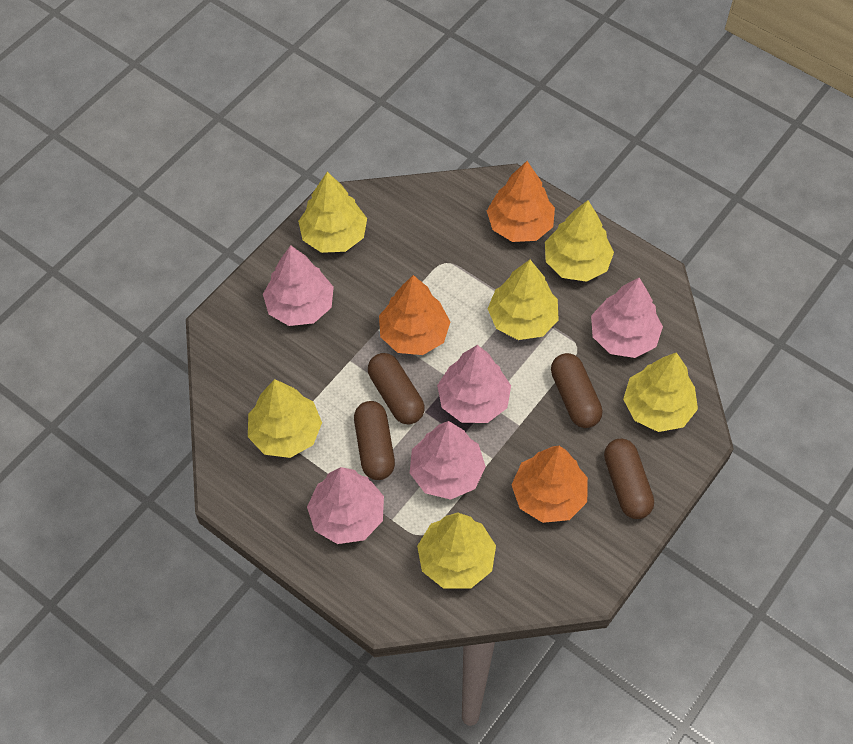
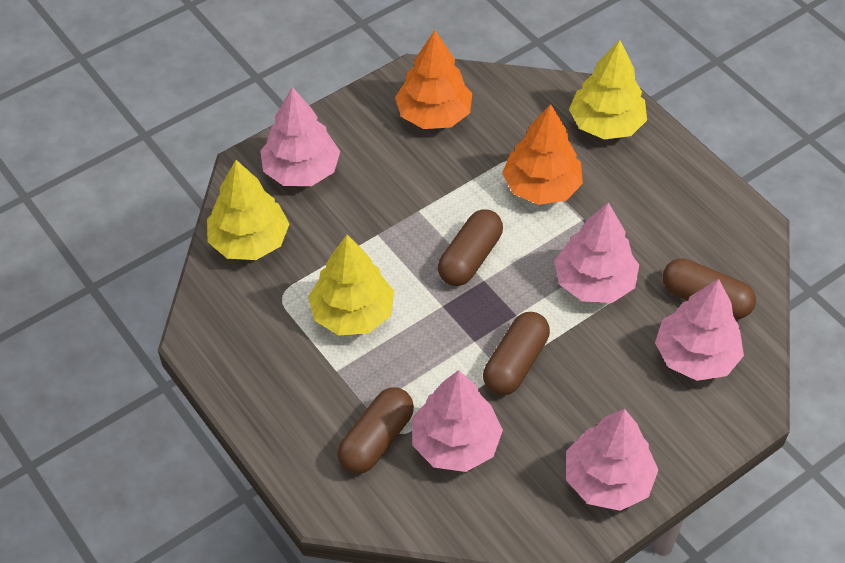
orange tree: 3 -> 2
yellow tree: 6 -> 3

